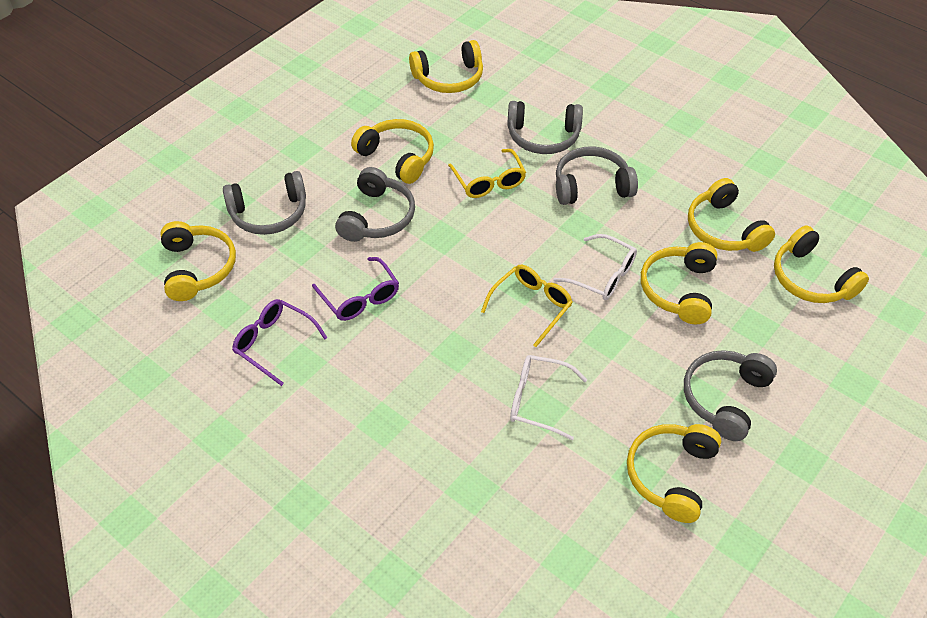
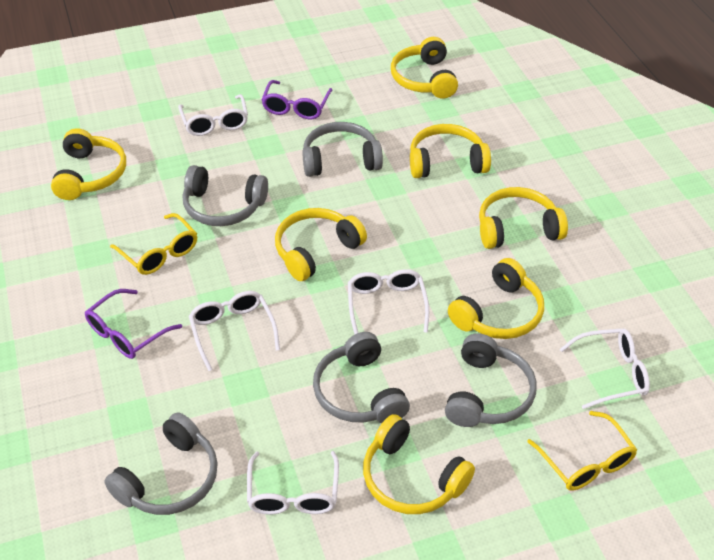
white glasses: 2 -> 5

